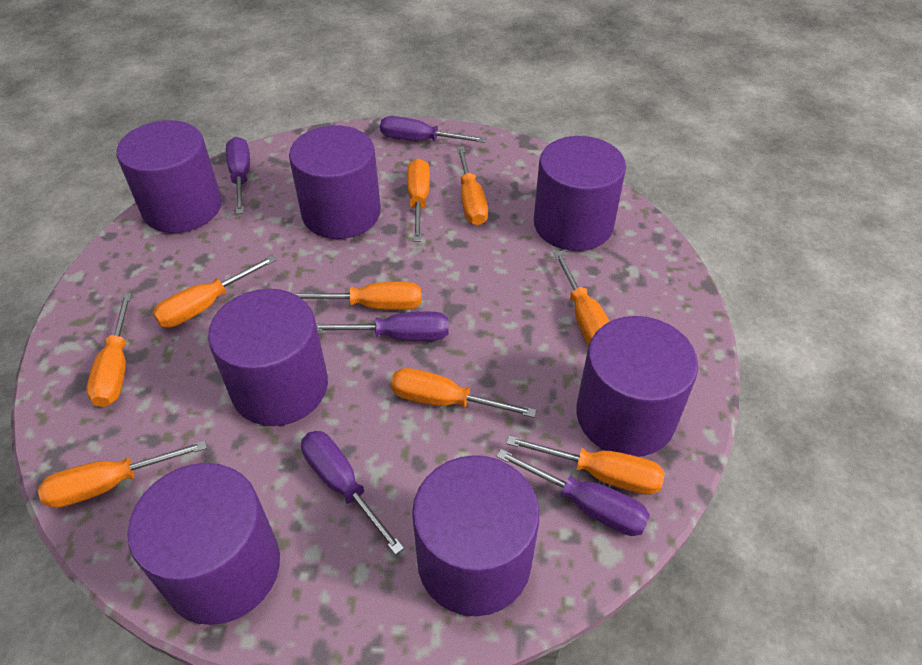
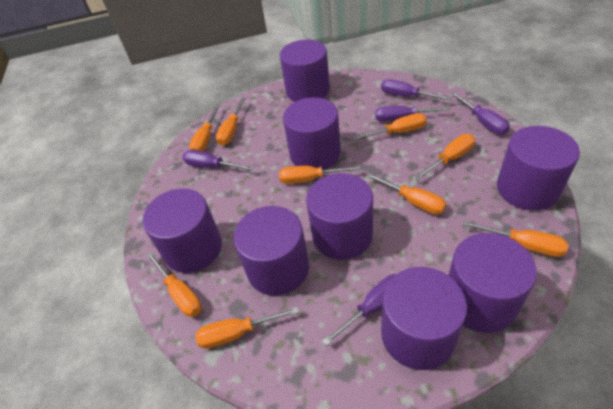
purple cylinder: 7 -> 8

